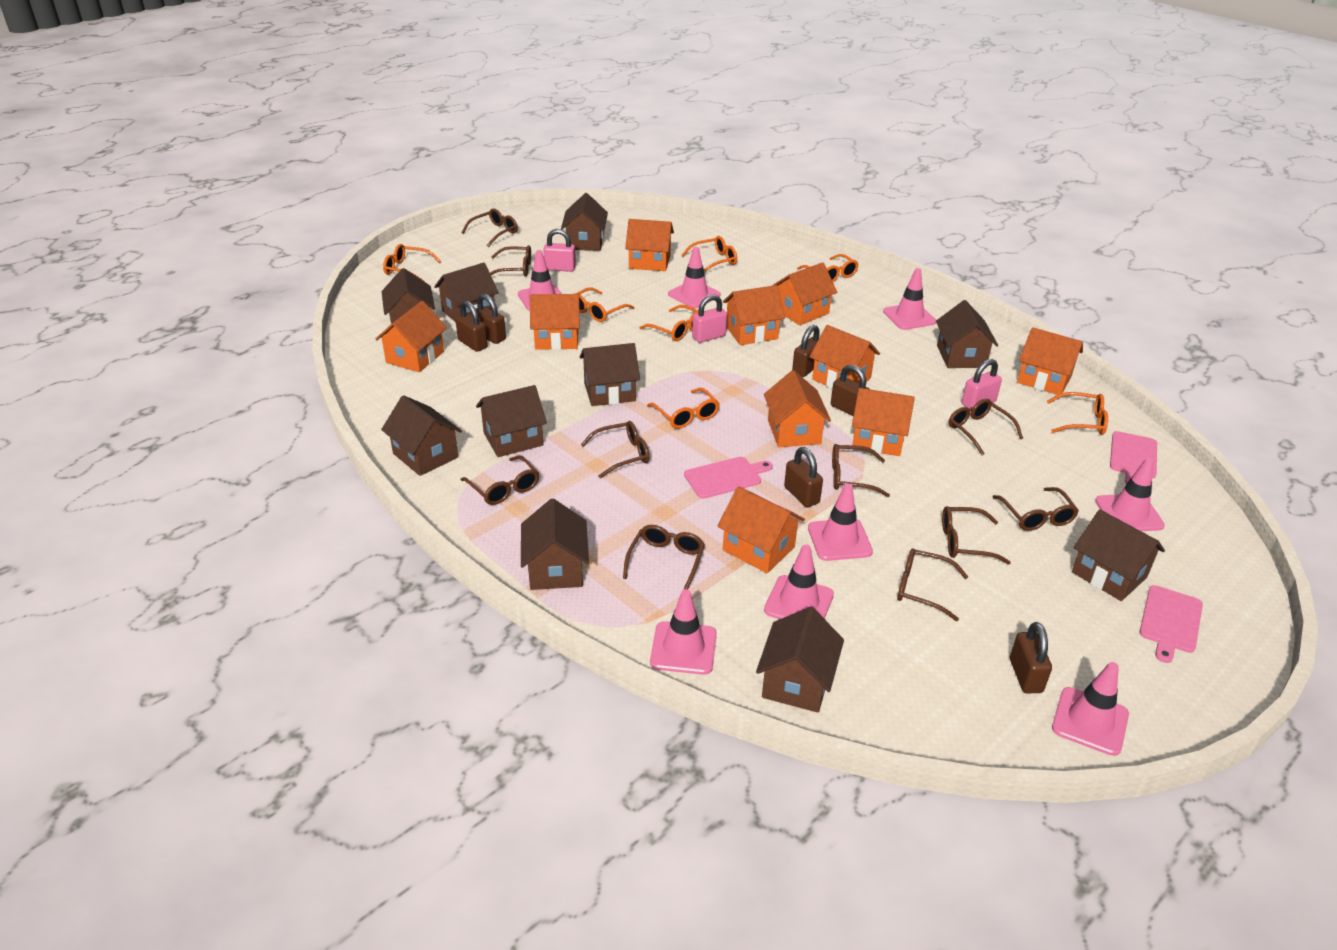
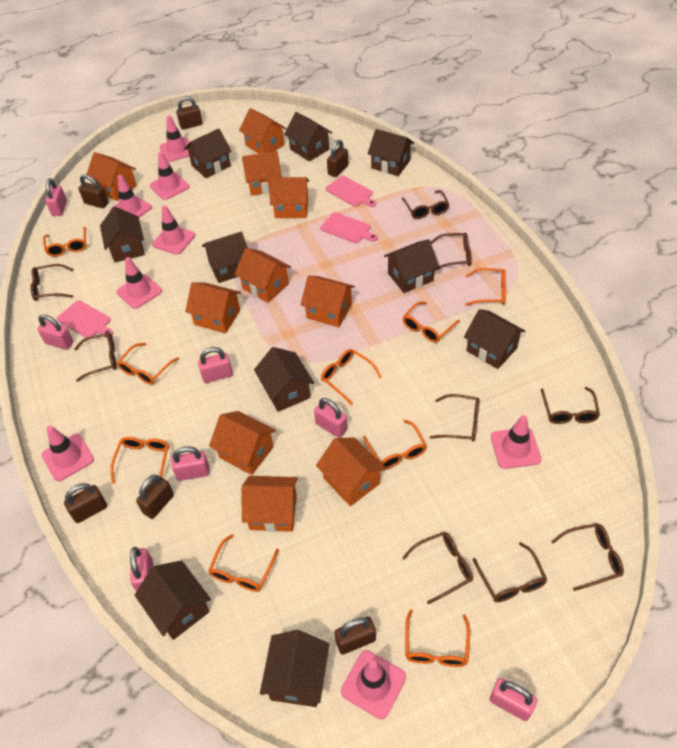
brown glasses: 10 -> 9
orange glasses: 7 -> 9
pink padlock: 3 -> 7

